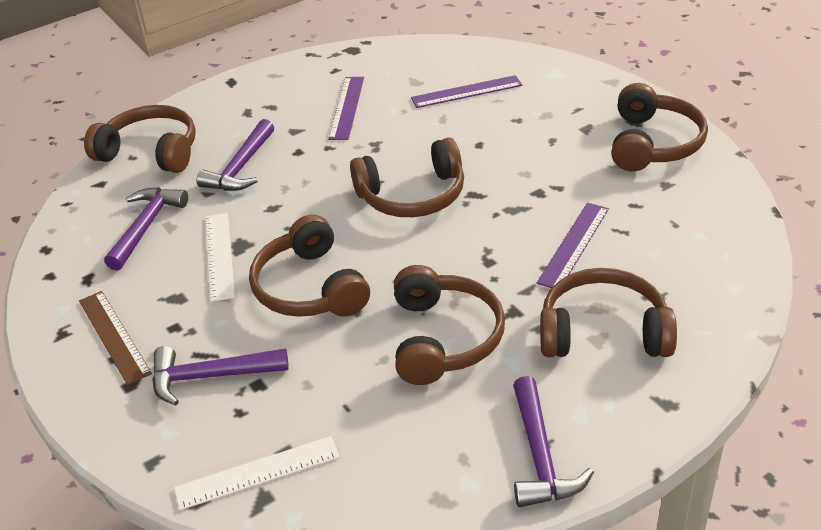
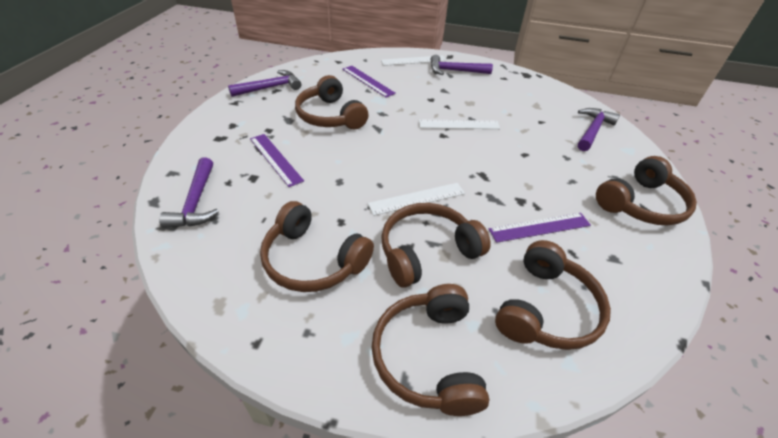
brown ruler: 1 -> 0
white ruler: 2 -> 3

